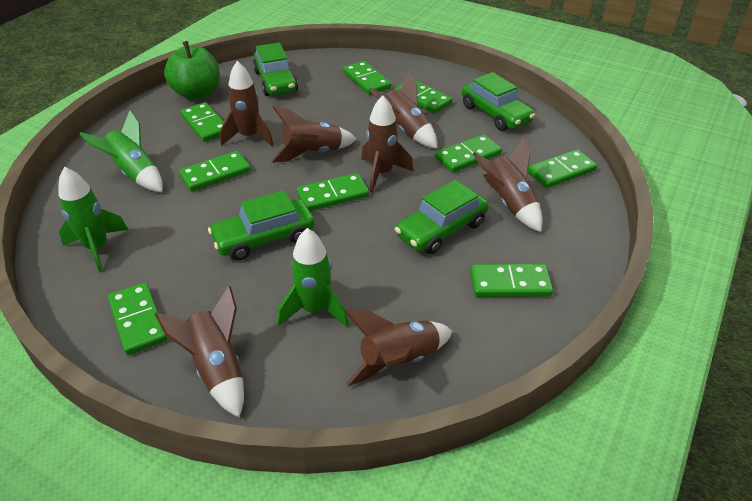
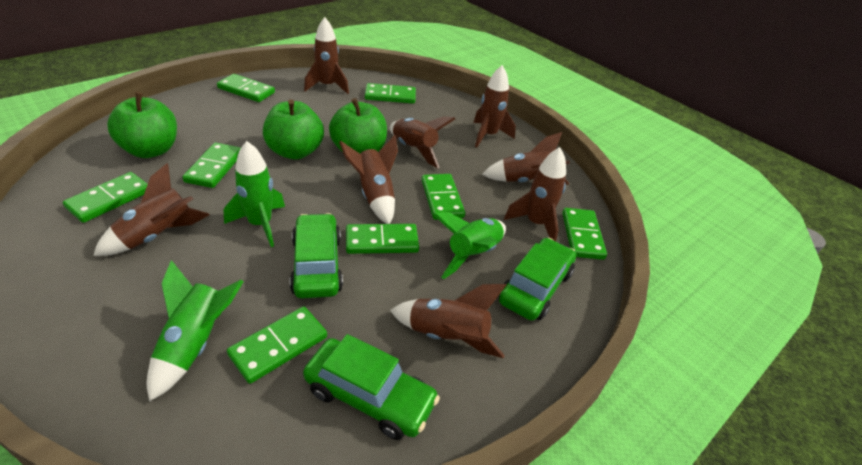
brown rocket: 7 -> 8
green apple: 1 -> 3
green car: 4 -> 3
green domino: 9 -> 8

